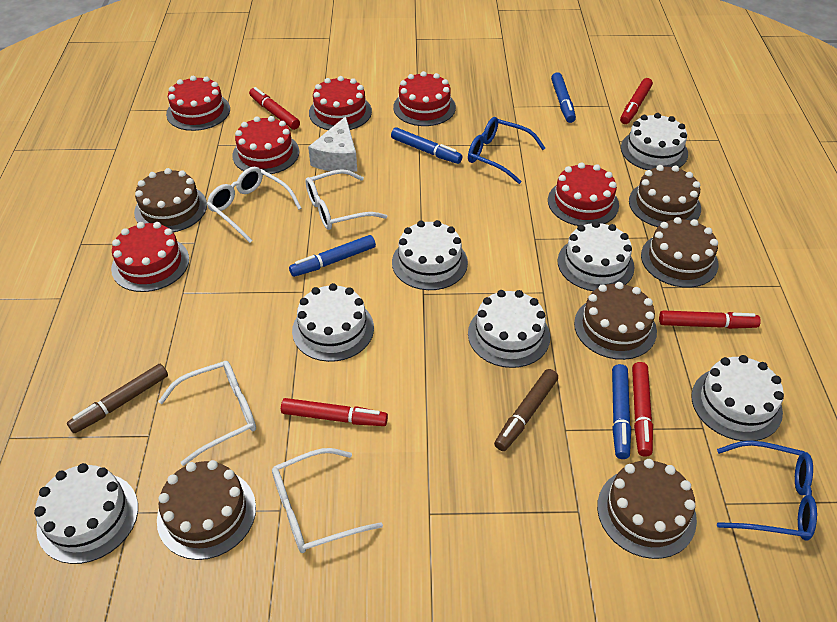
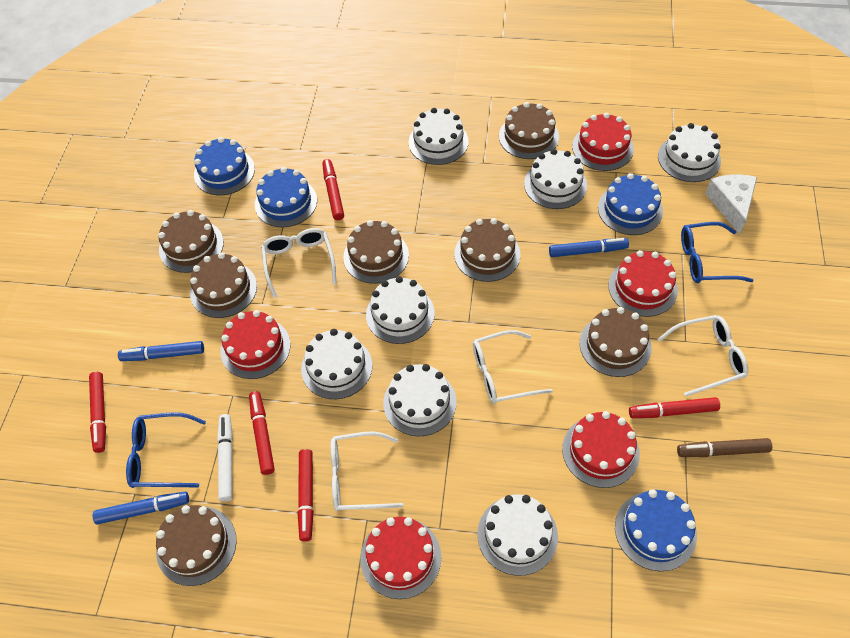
blue cake: 0 -> 4
blue marker: 4 -> 3
brown cake: 6 -> 7
brown marker: 2 -> 1
red cake: 6 -> 5
white marker: 0 -> 1

